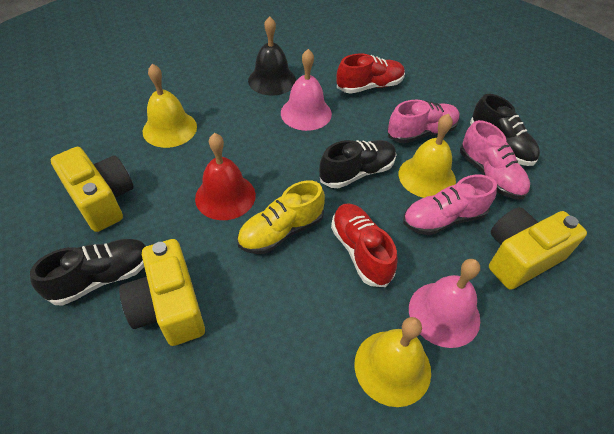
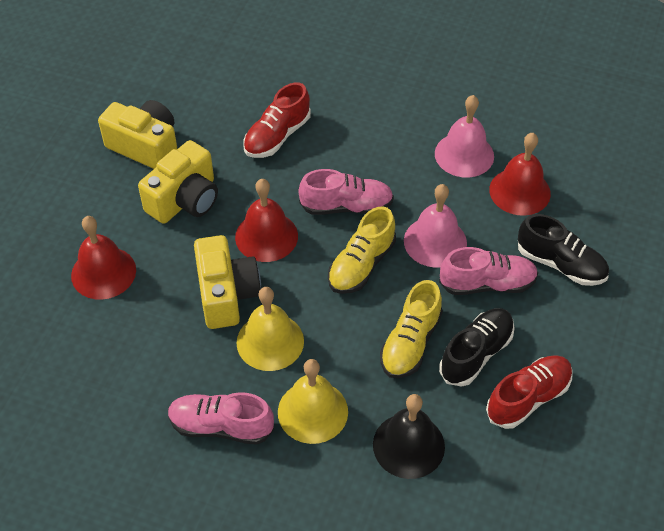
black shoe: 3 -> 2
red bell: 1 -> 3
yellow bell: 3 -> 2
yellow shoe: 1 -> 2

